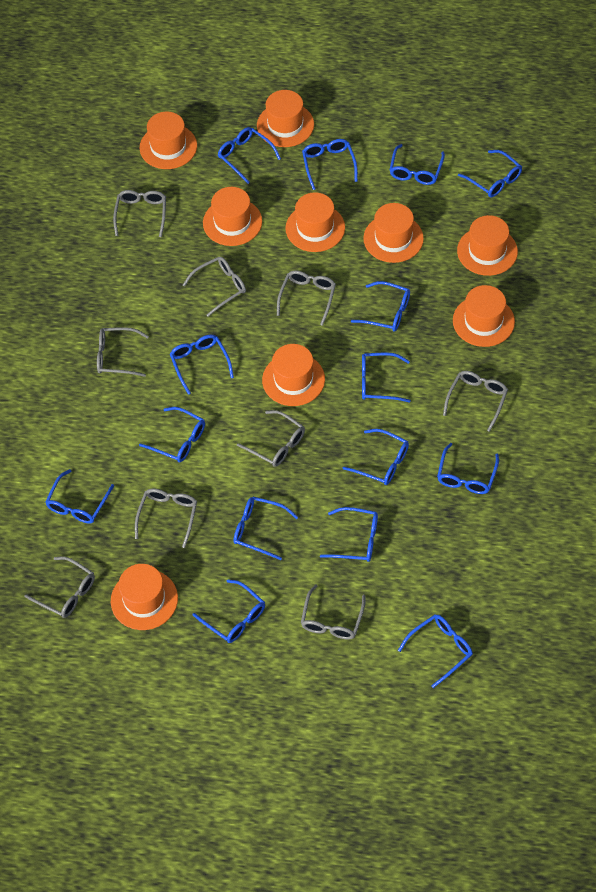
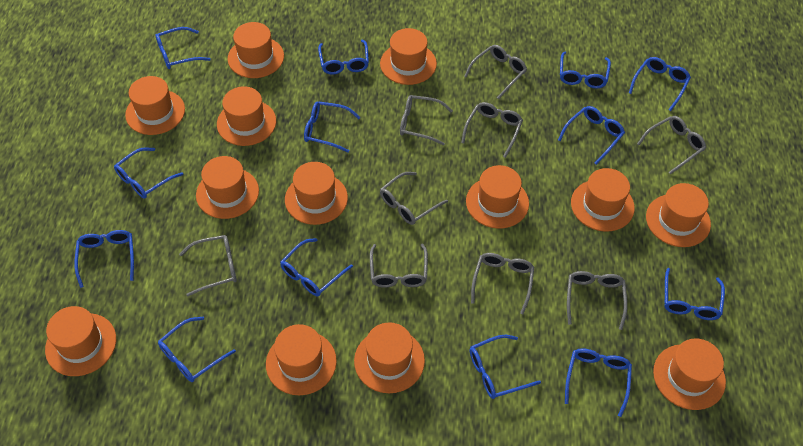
blue glasses: 15 -> 13
orange hat: 9 -> 13

